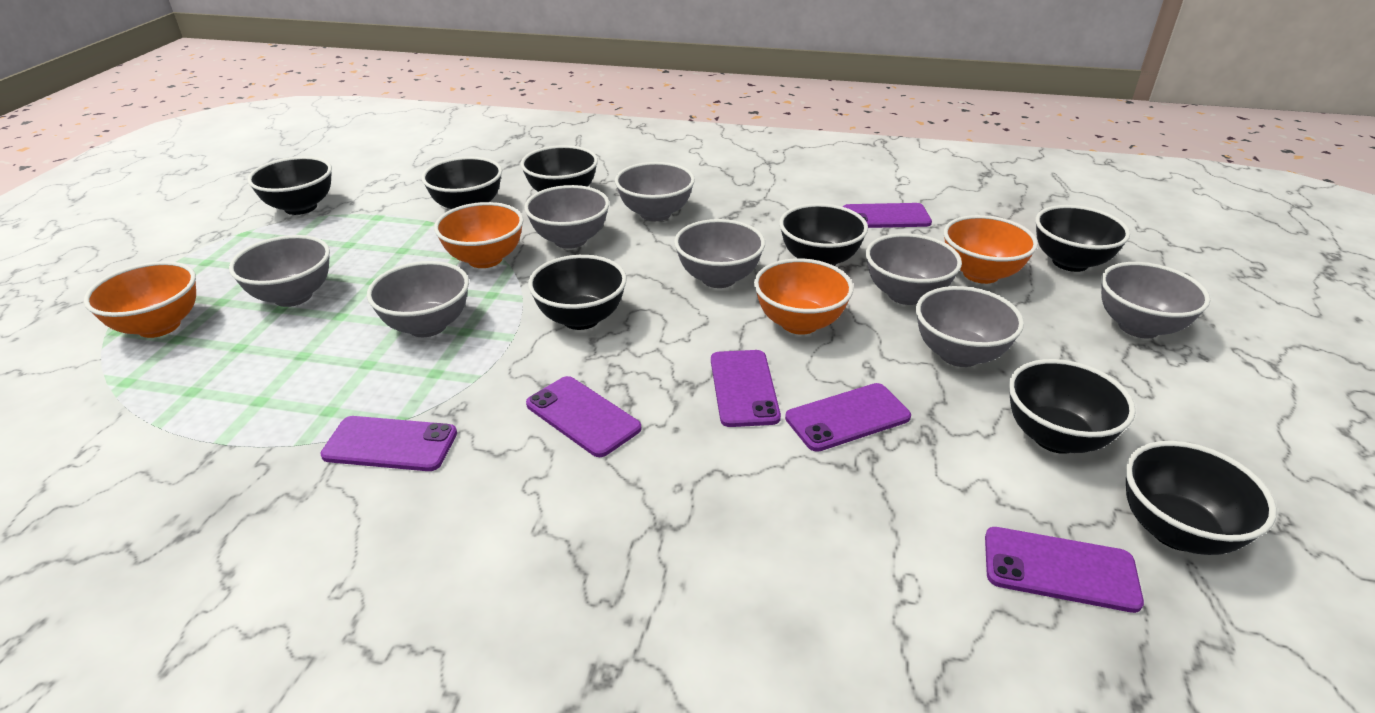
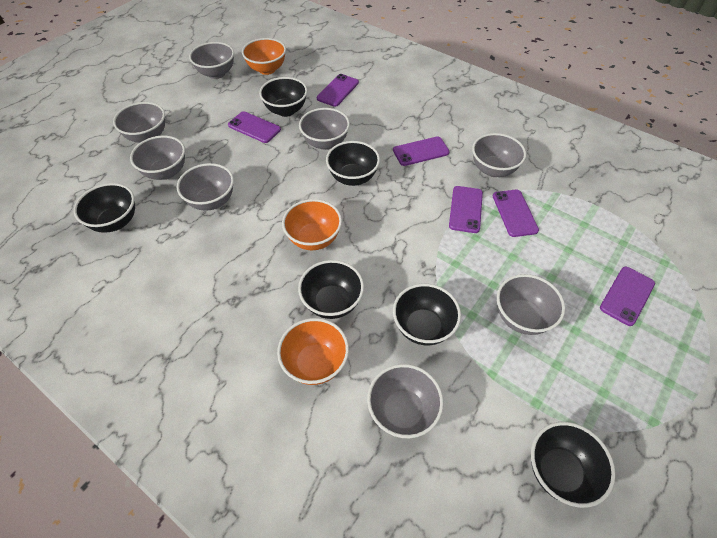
black bowl: 8 -> 6
orange bowl: 4 -> 3

